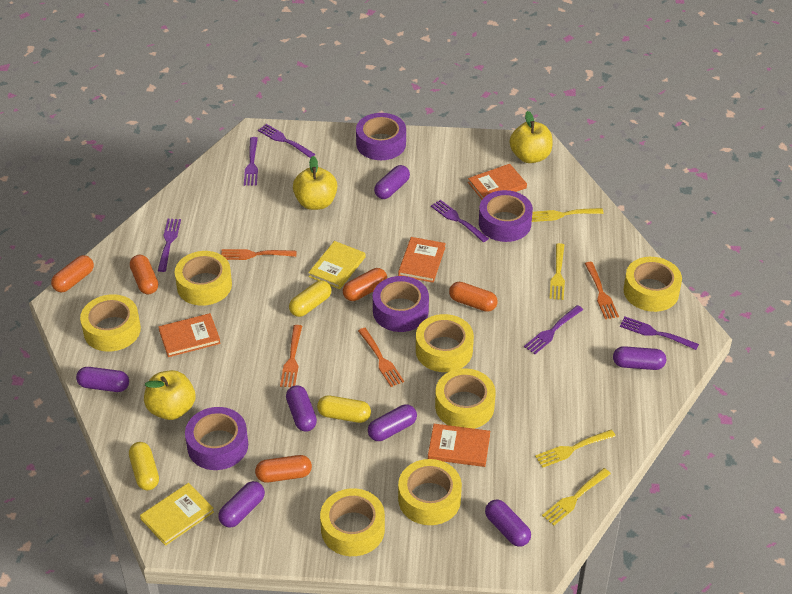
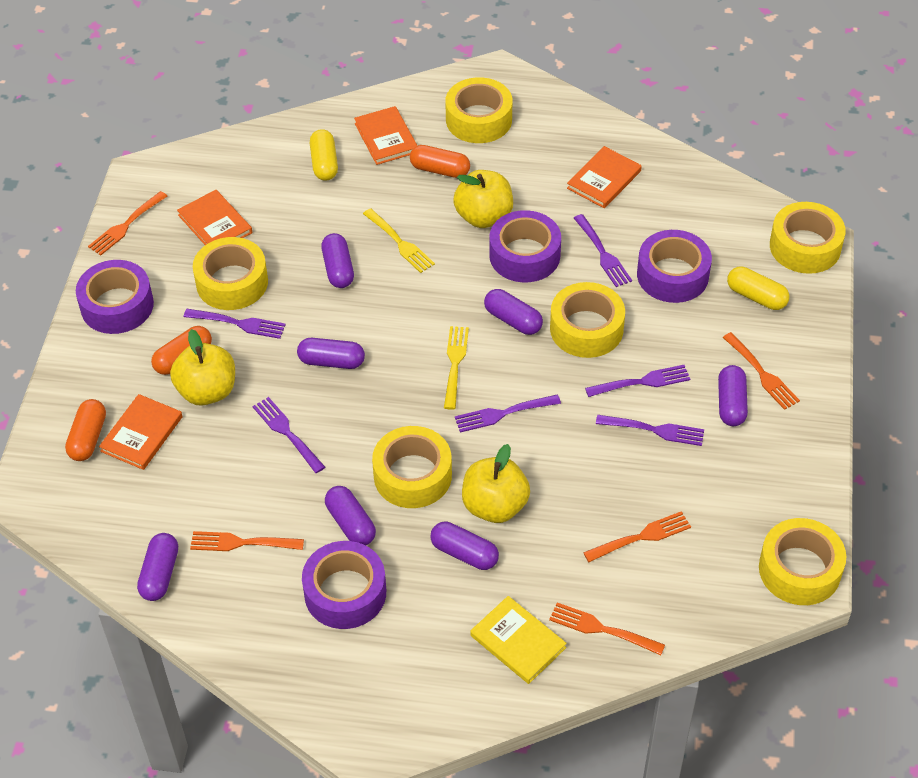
orange capsule: 5 -> 3
orange fork: 4 -> 5
yellow book: 2 -> 1
yellow capsule: 3 -> 2
yellow fork: 4 -> 2
yellow tape: 7 -> 6

